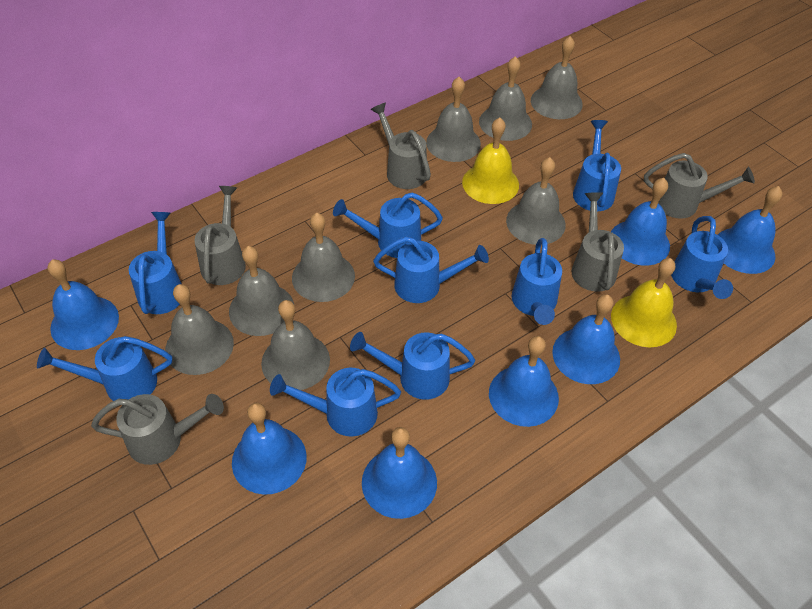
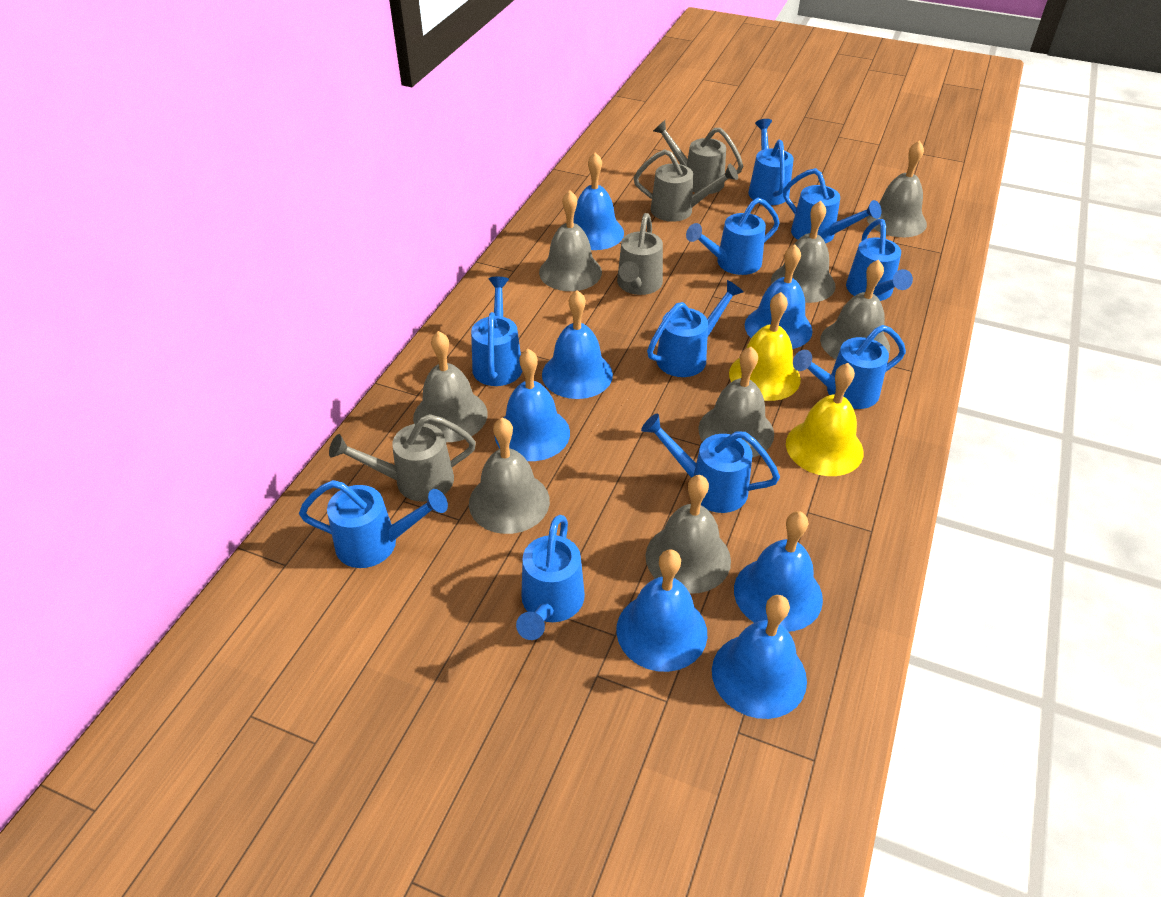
blue watering can: 9 -> 10
grey watering can: 5 -> 4

